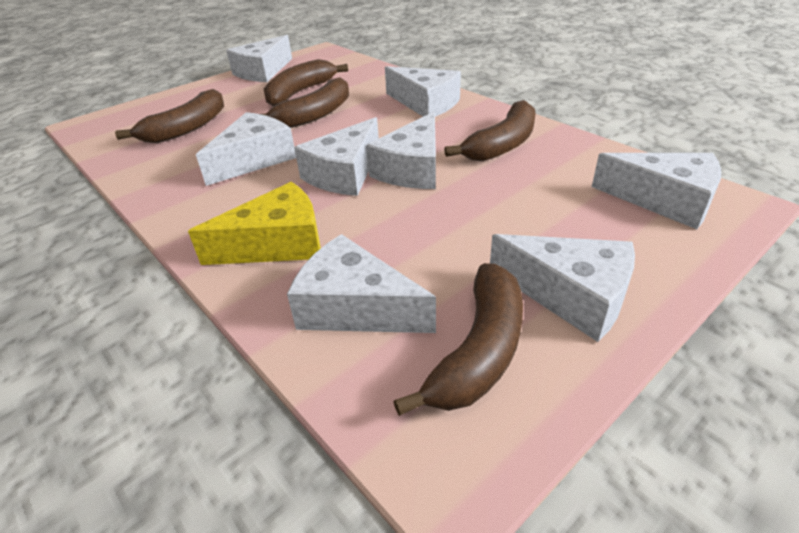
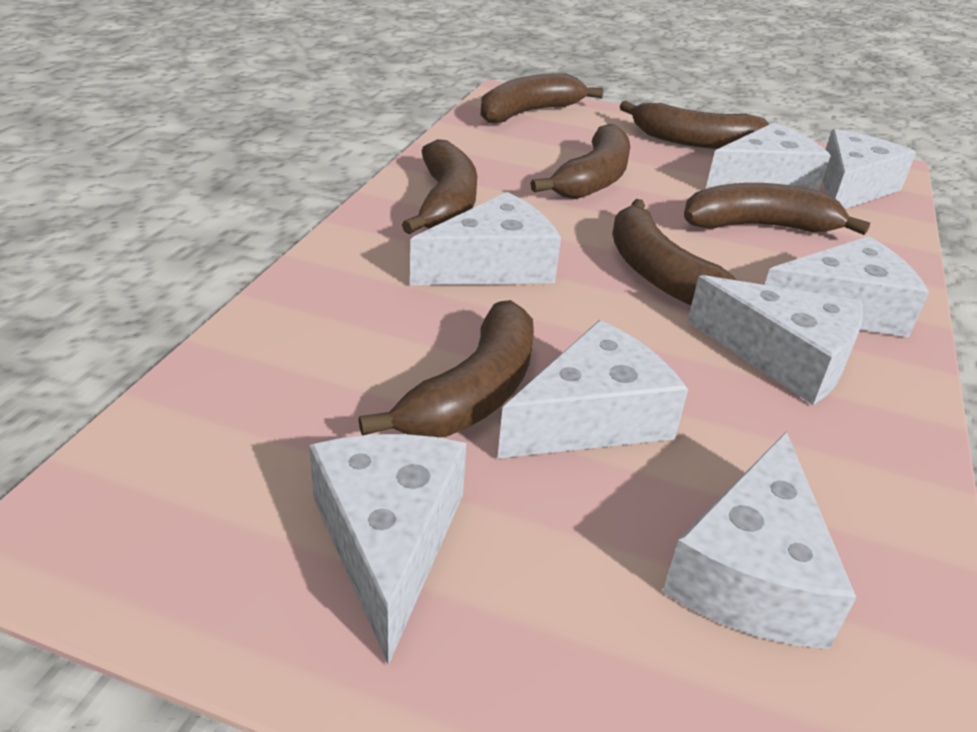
brown banana: 5 -> 7
yellow cheese: 1 -> 0

